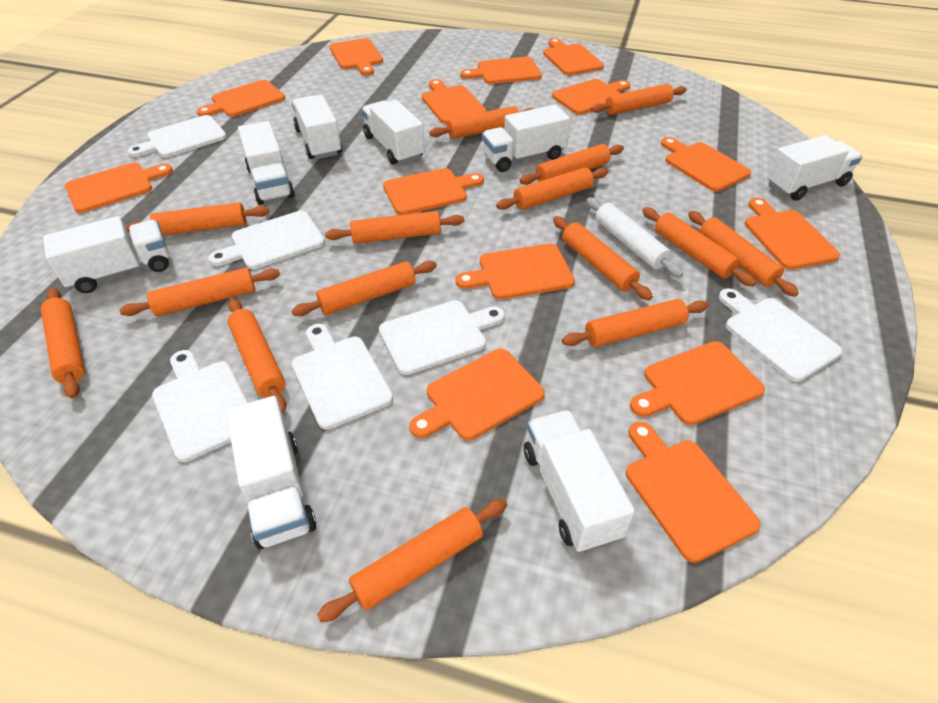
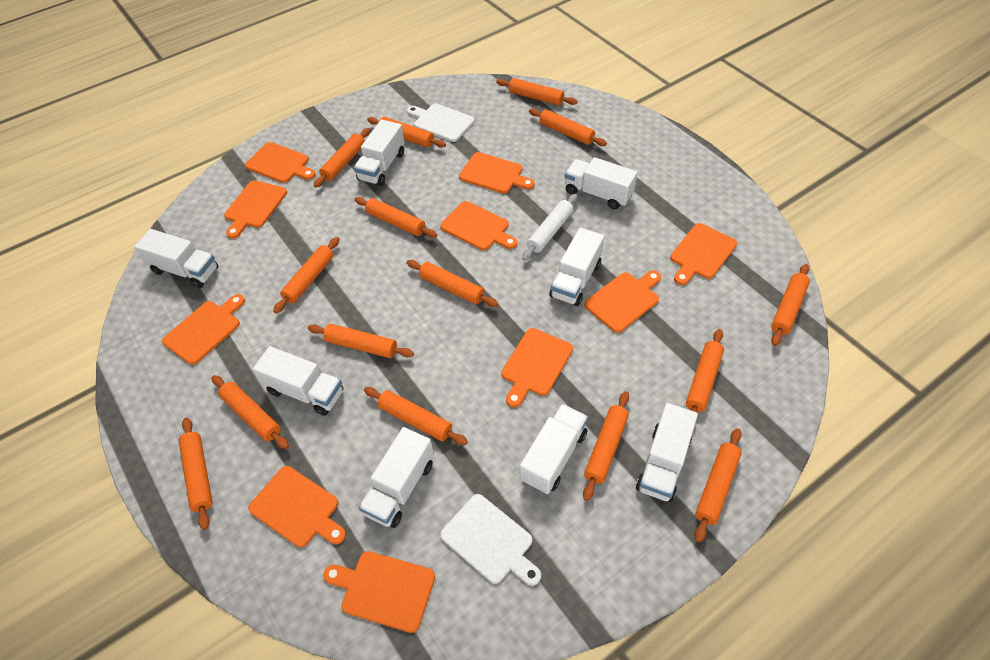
orange cutting board: 14 -> 10
white cutting board: 6 -> 2

